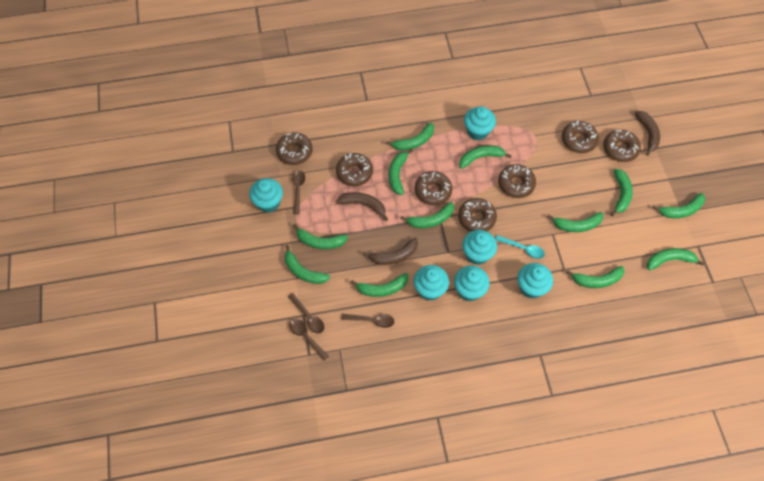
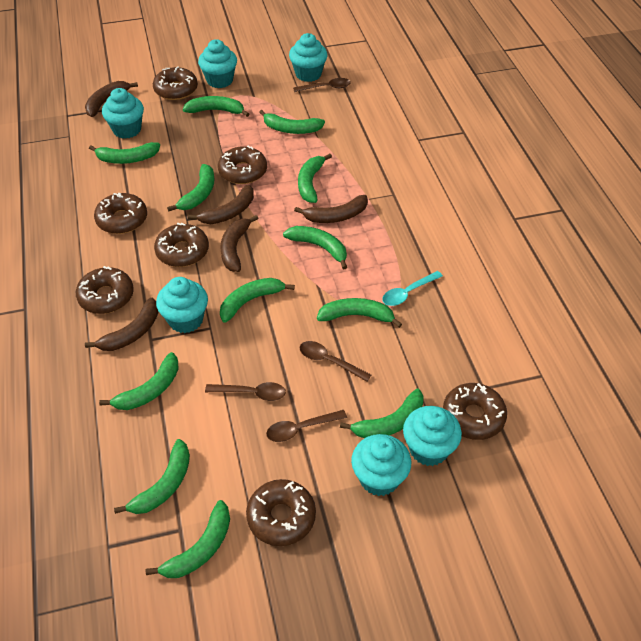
brown banana: 3 -> 5

